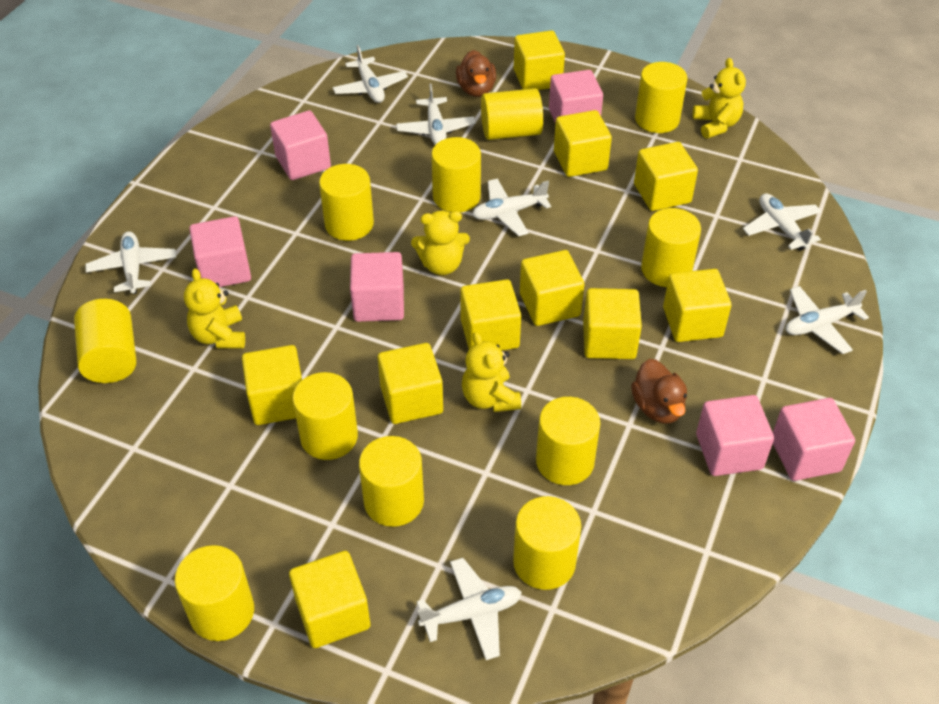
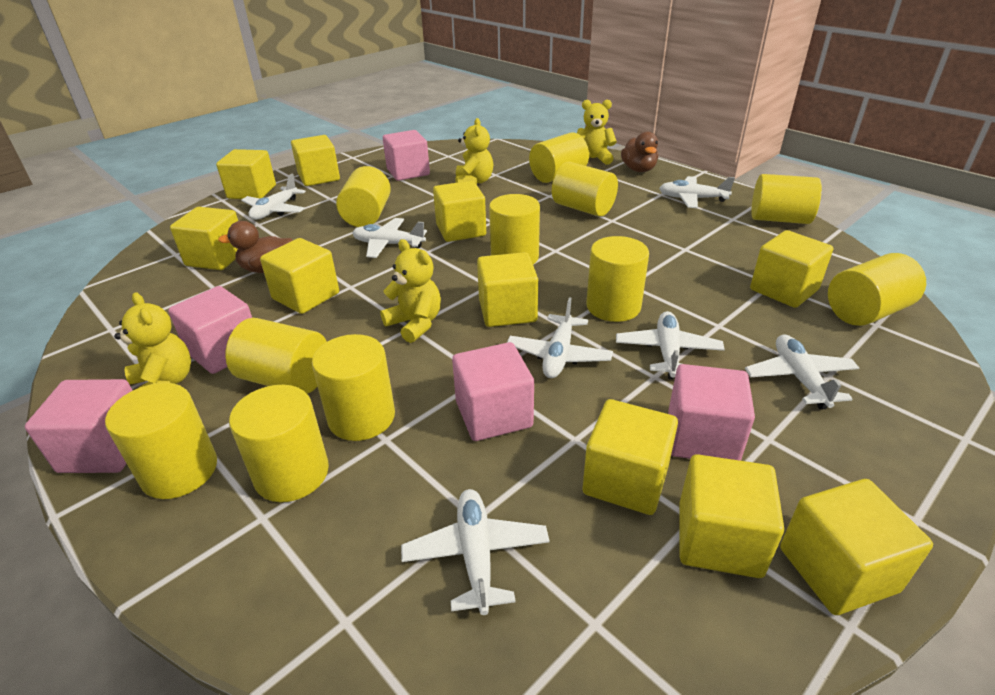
pink cube: 6 -> 5

